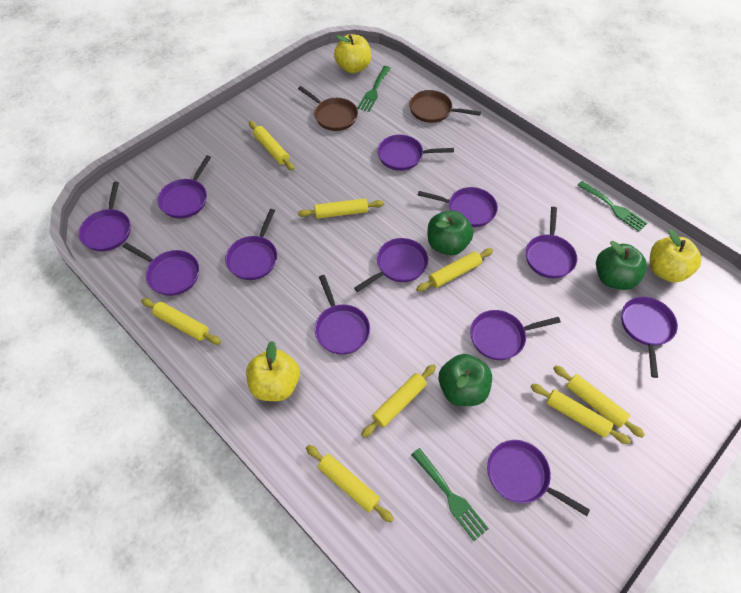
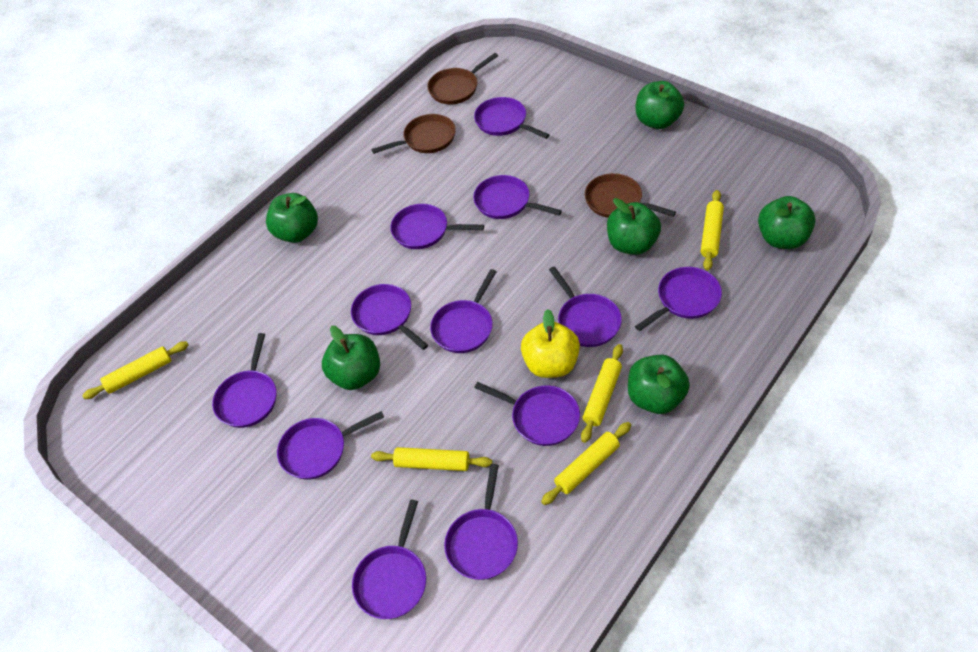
brown pan: 2 -> 3
green apple: 3 -> 6
green fork: 3 -> 0
yellow apple: 3 -> 1
yellow rolling pin: 8 -> 5

